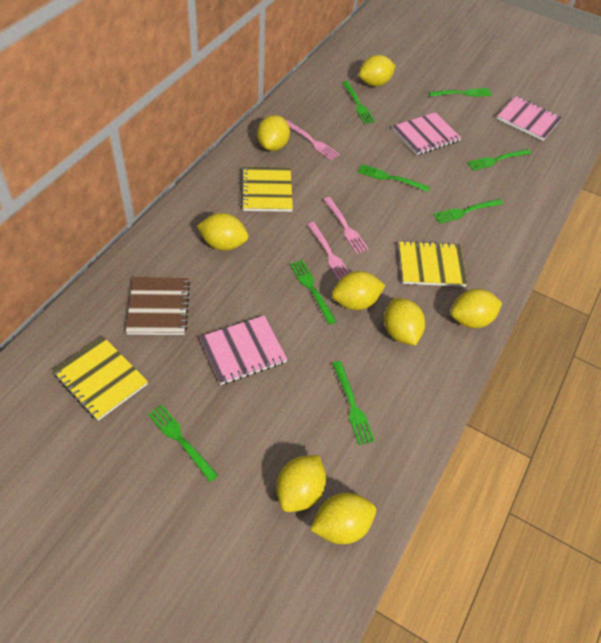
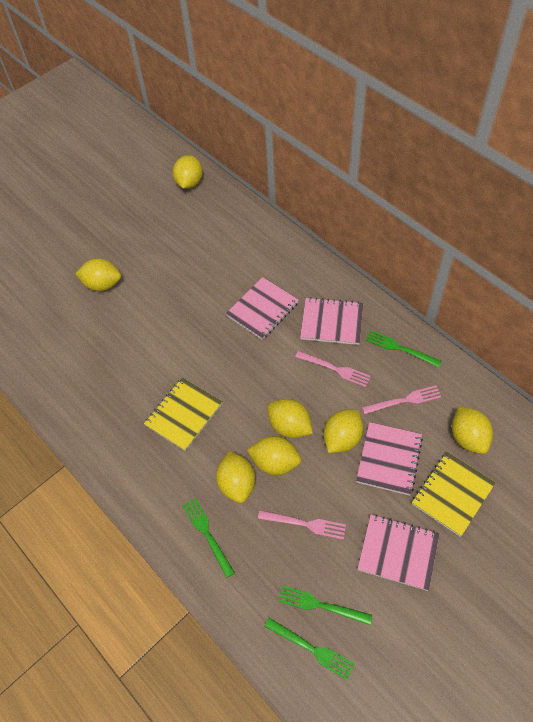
brown notebook: 1 -> 0
green fork: 8 -> 4
pink notebook: 3 -> 4
yellow lemon: 8 -> 7
yellow notebook: 3 -> 2

